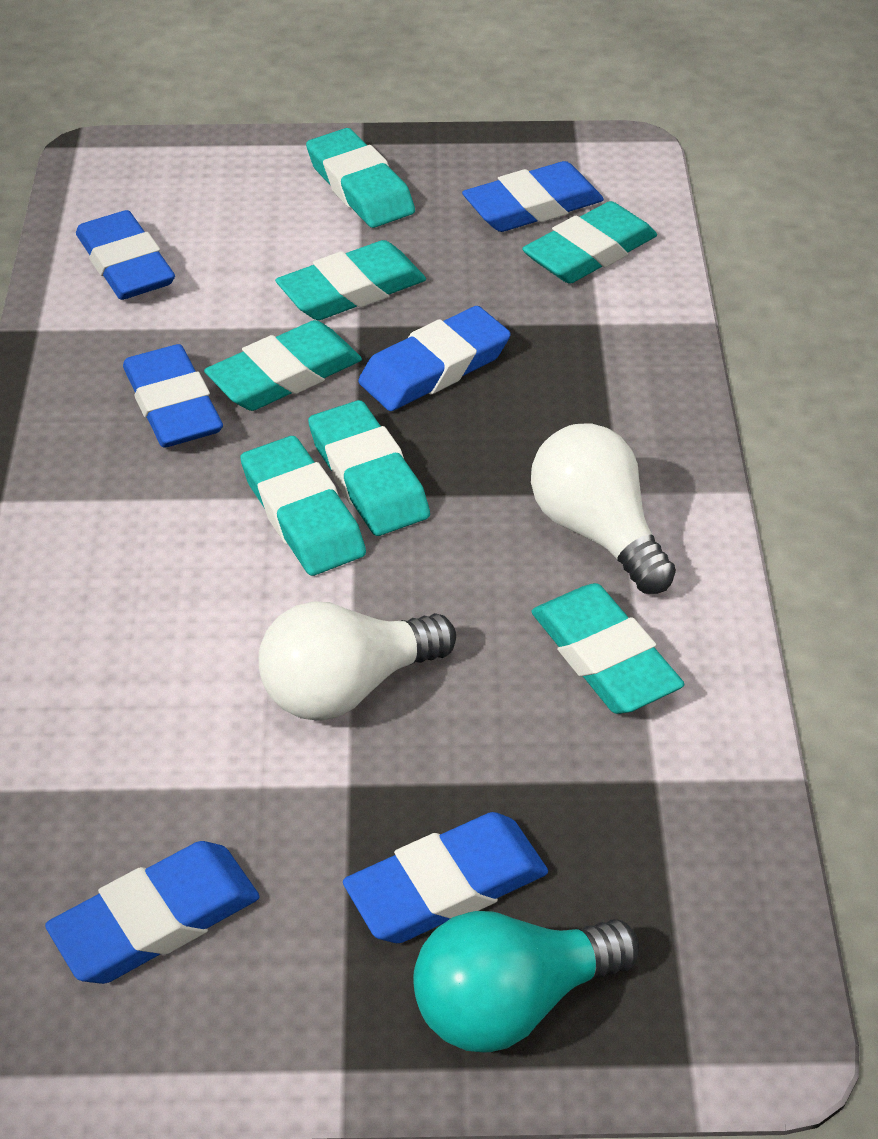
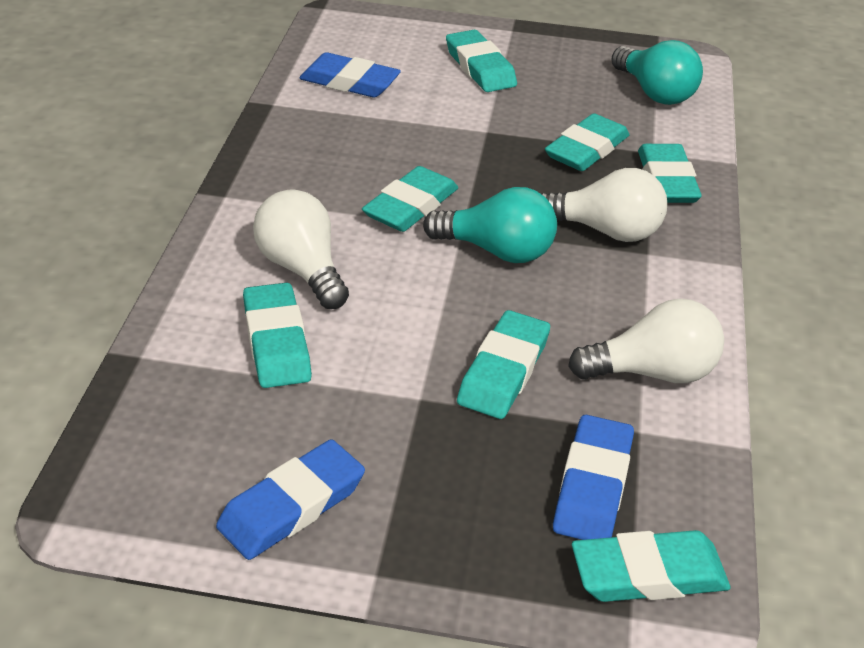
blue eraser: 6 -> 3
turquoise light bulb: 1 -> 2
white light bulb: 2 -> 3

